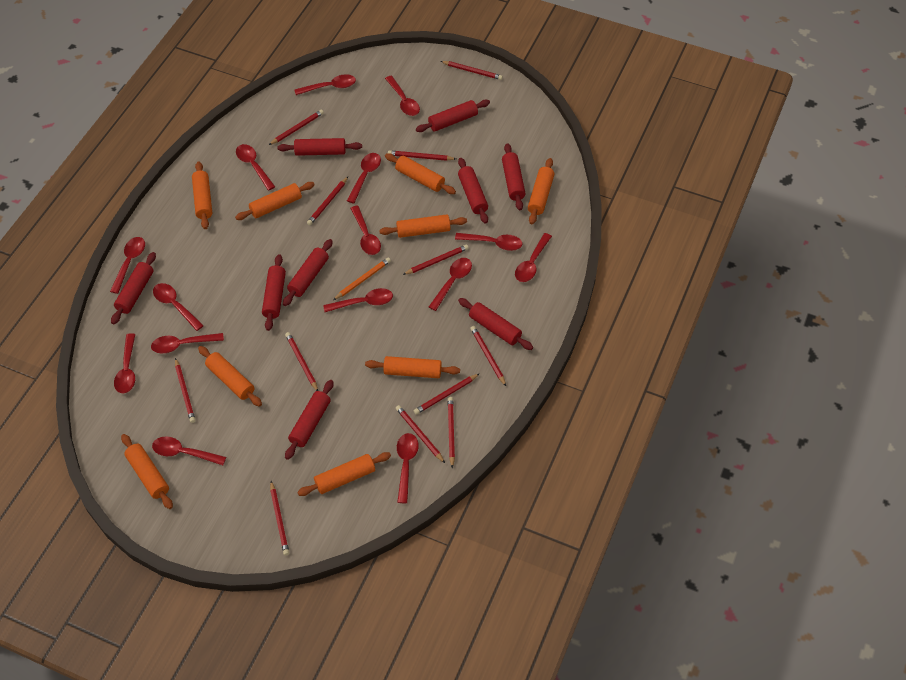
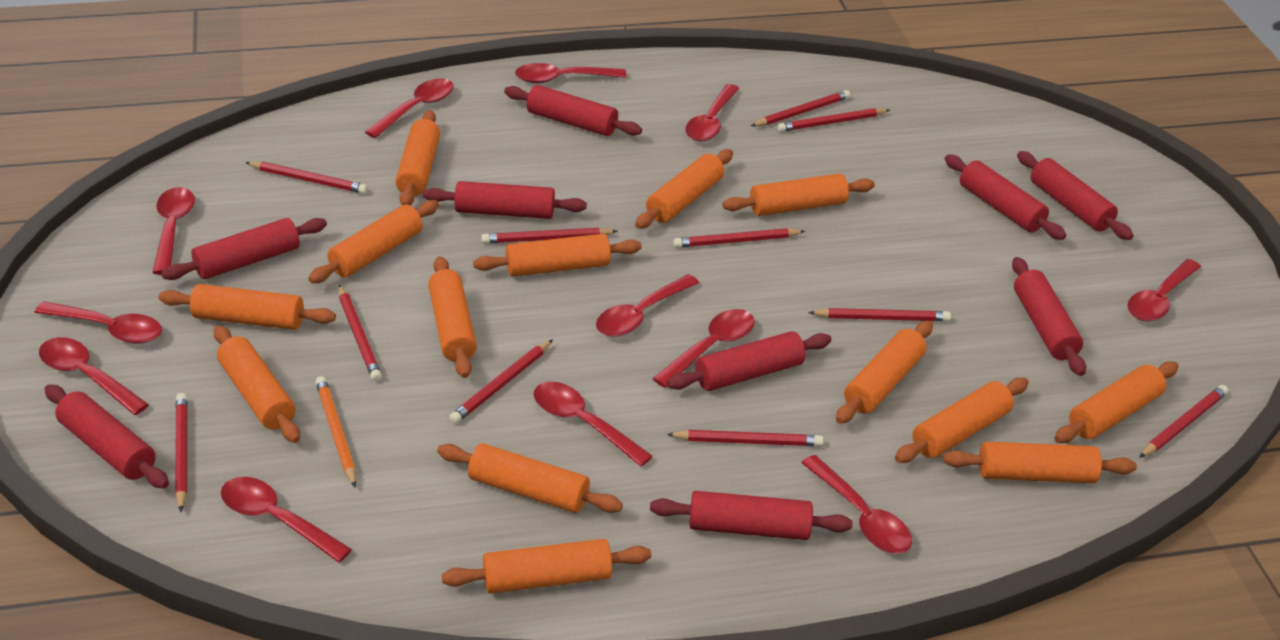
orange rolling pin: 9 -> 14
red pencil: 12 -> 11
red spoon: 15 -> 12

